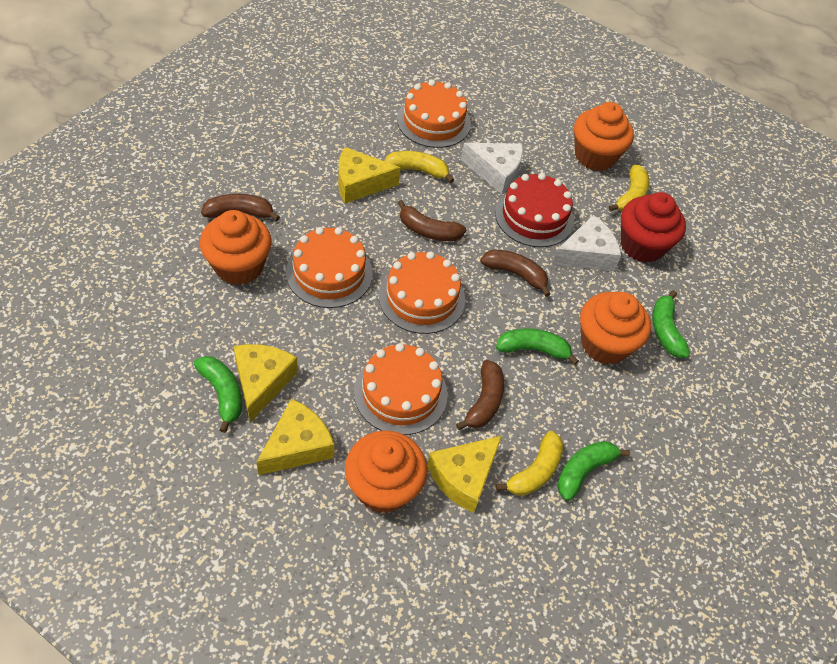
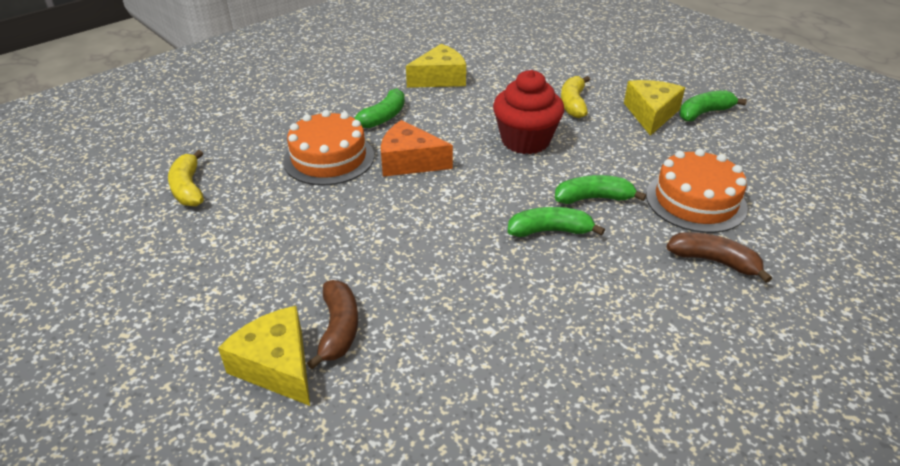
brown banana: 4 -> 2
orange cake: 4 -> 2
orange cheese: 0 -> 1
orange cupcake: 4 -> 0
red cake: 1 -> 0
white cheese: 2 -> 0
yellow banana: 3 -> 2
yellow cheese: 4 -> 3

